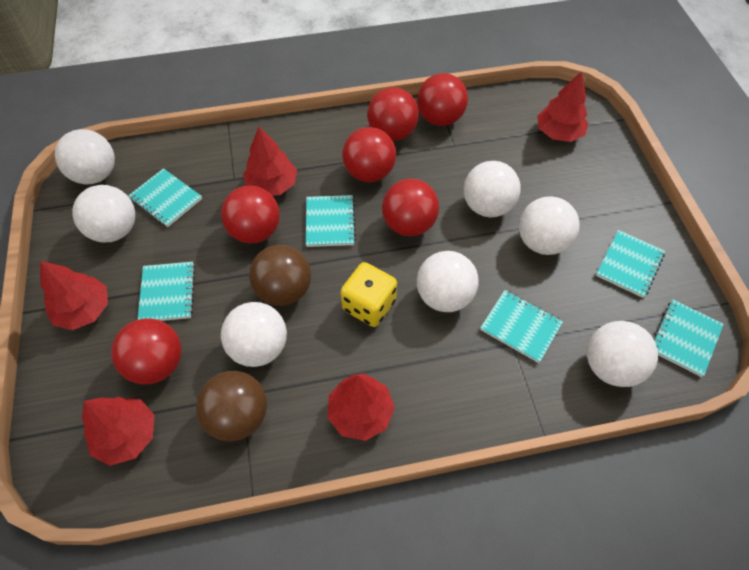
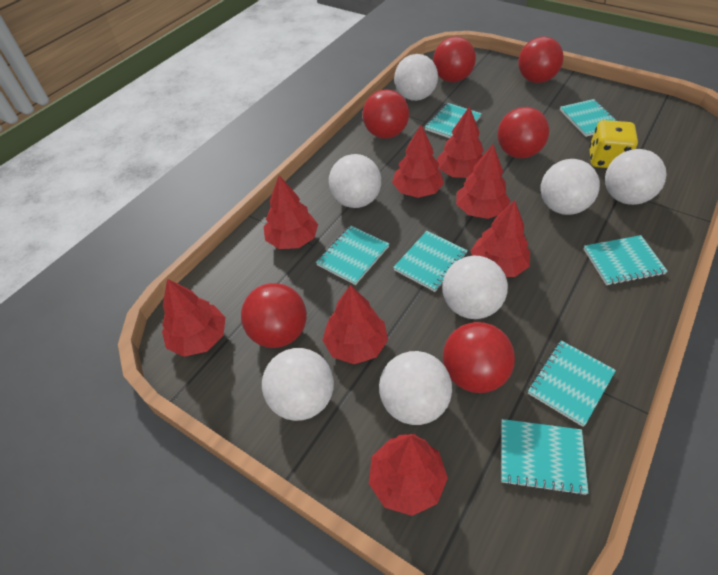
brown ball: 2 -> 0
red tree: 5 -> 8
turquoise notebook: 6 -> 7

